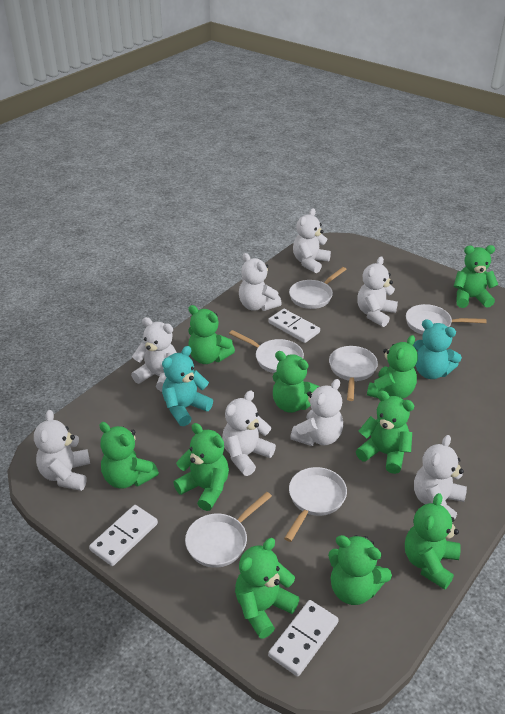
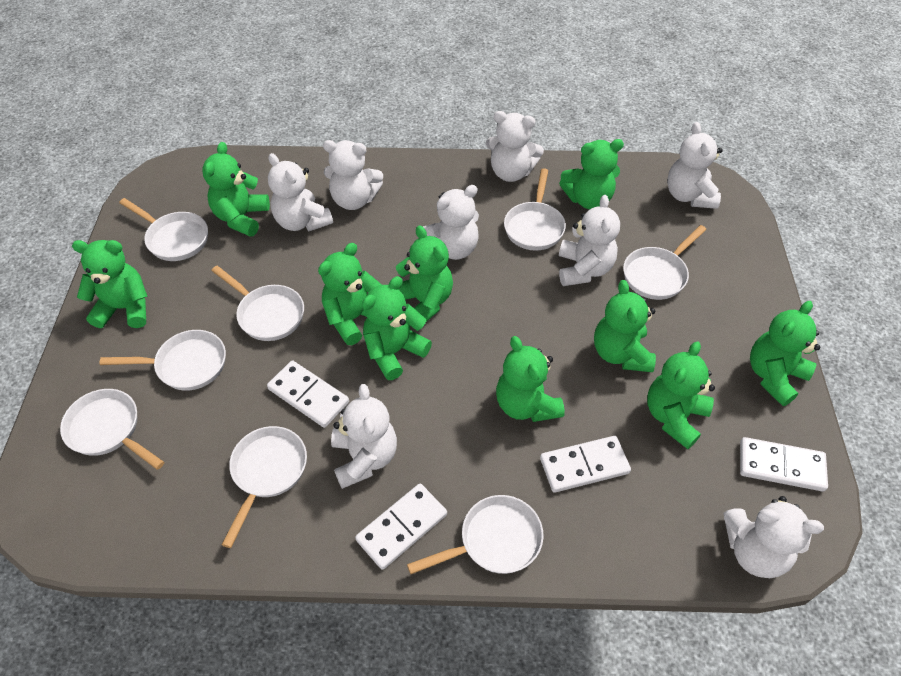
turquoise teddy bear: 2 -> 0
white domino: 3 -> 4
white pan: 6 -> 8

